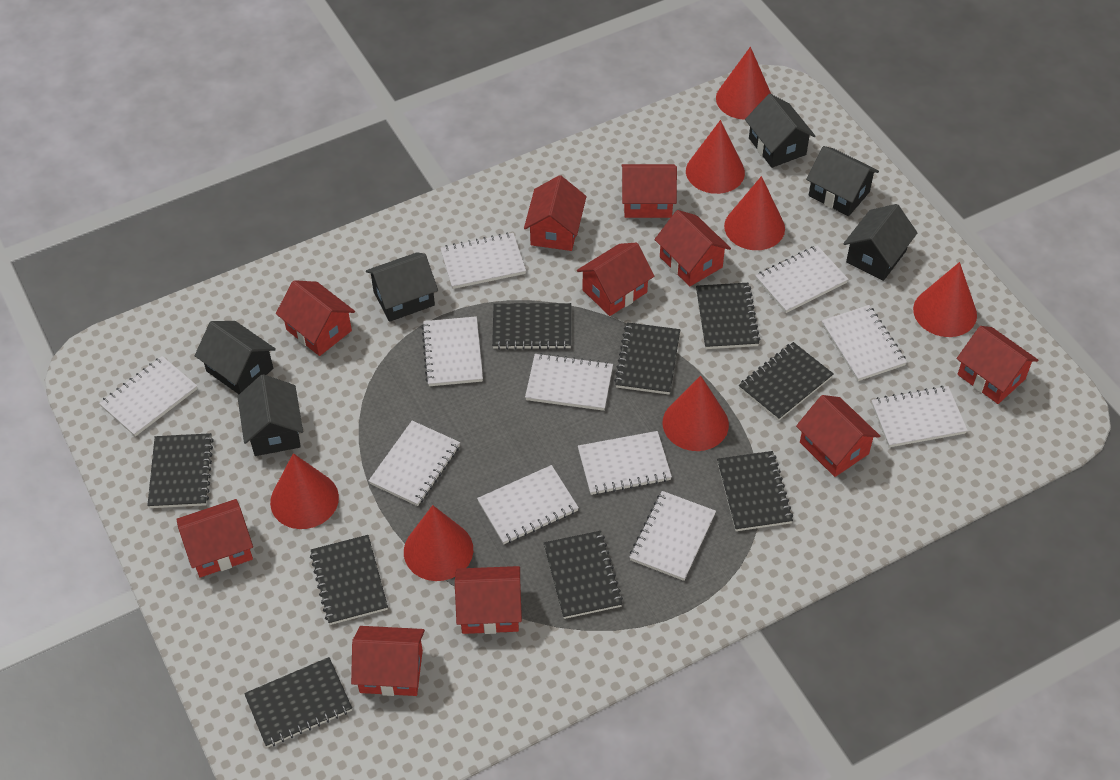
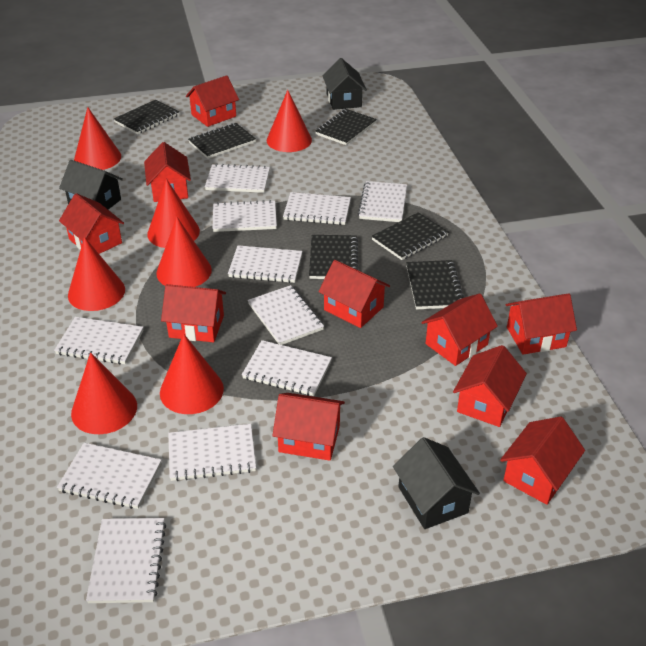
black house: 6 -> 3
black notebook: 9 -> 6

